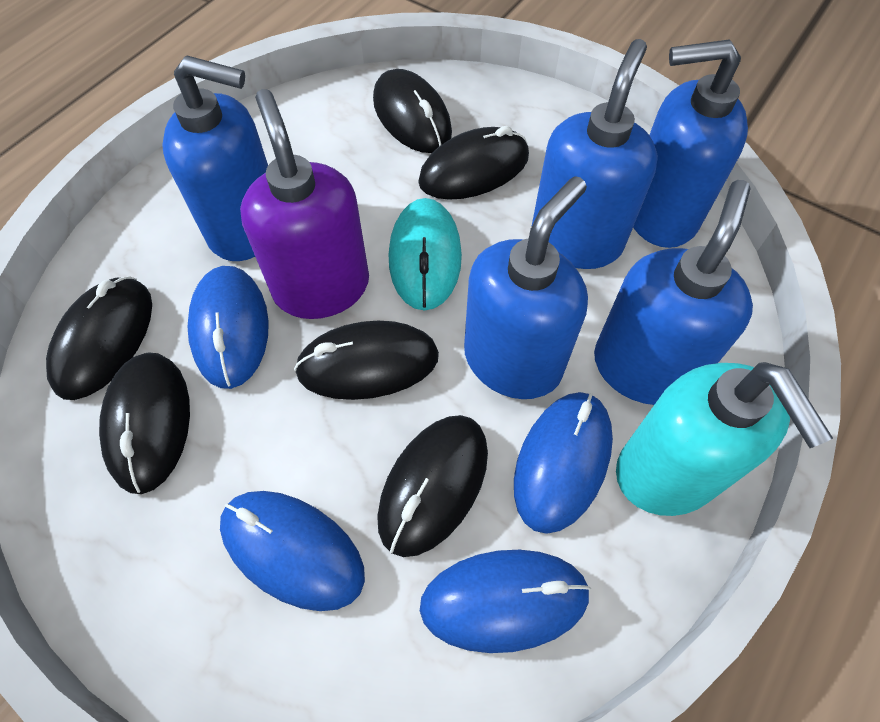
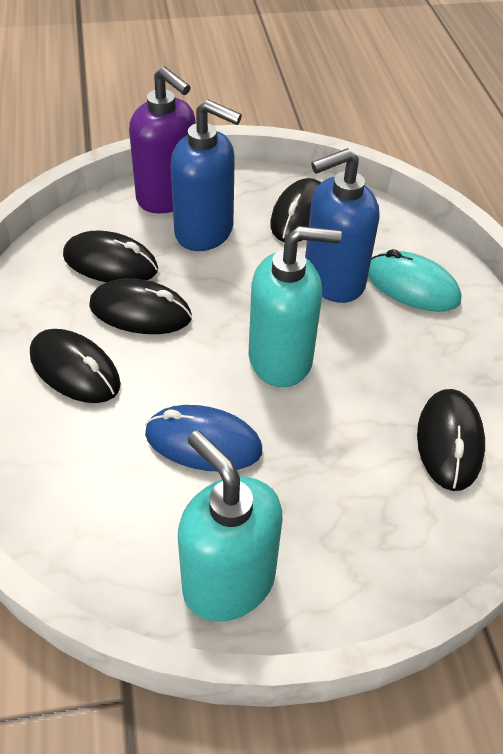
black mouse: 6 -> 5
blue mouse: 4 -> 1
blue soap dispenser: 5 -> 2
turquoise soap dispenser: 1 -> 2

